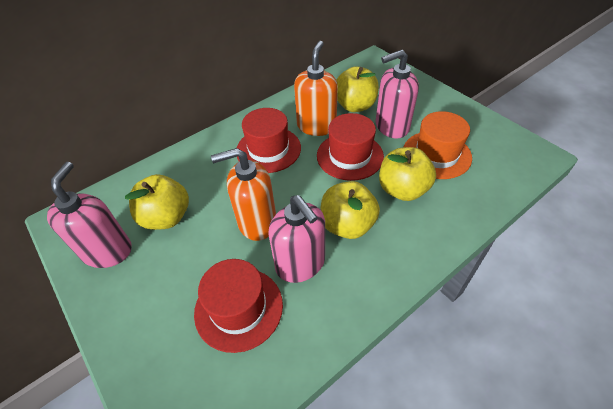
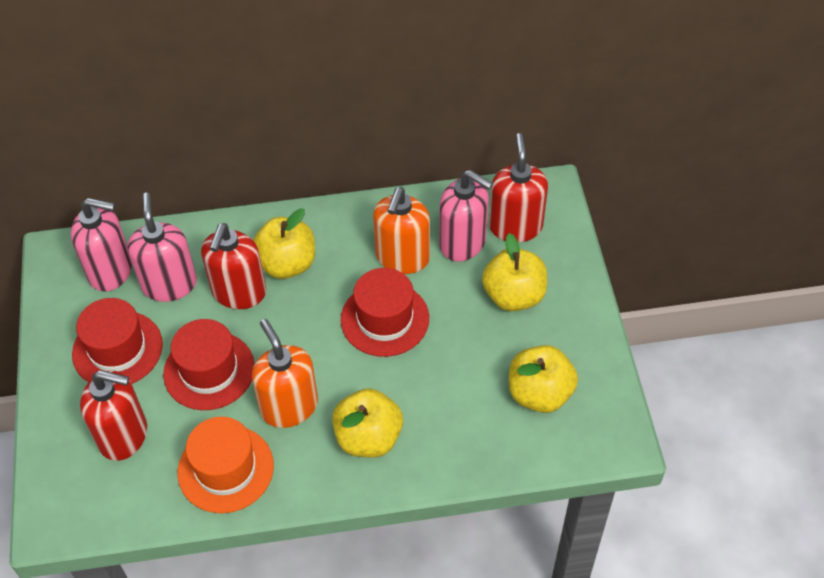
red soap dispenser: 0 -> 3

